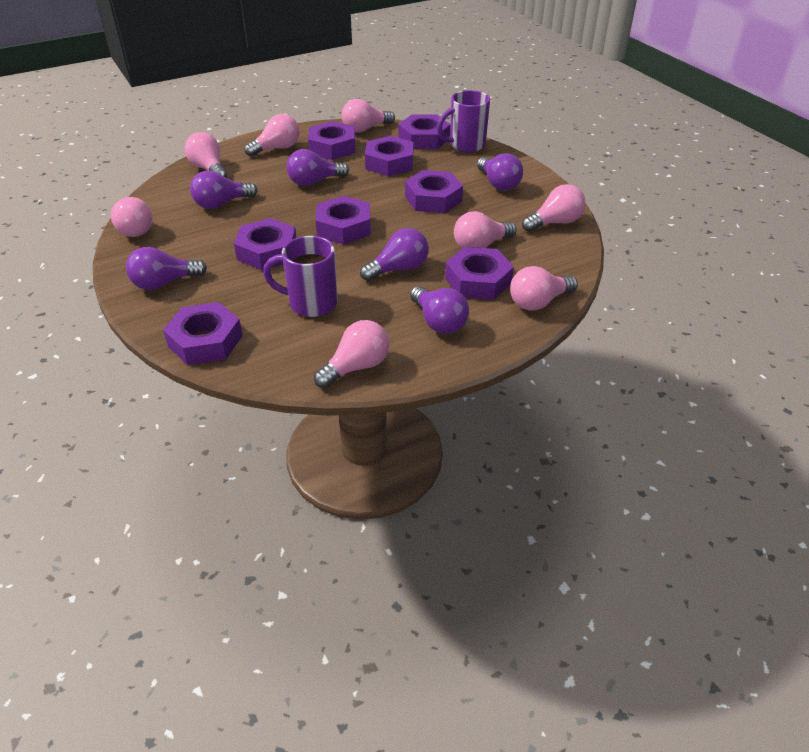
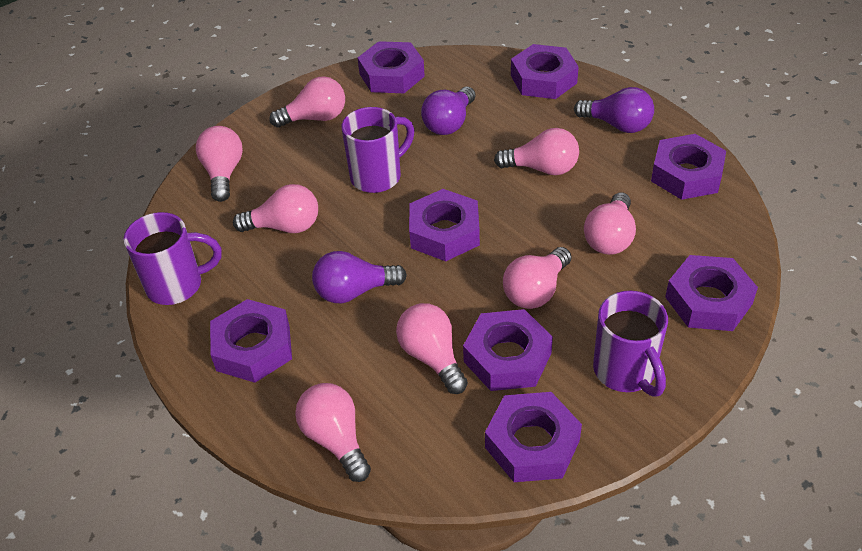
purple light bulb: 6 -> 3
purple mug: 2 -> 3

